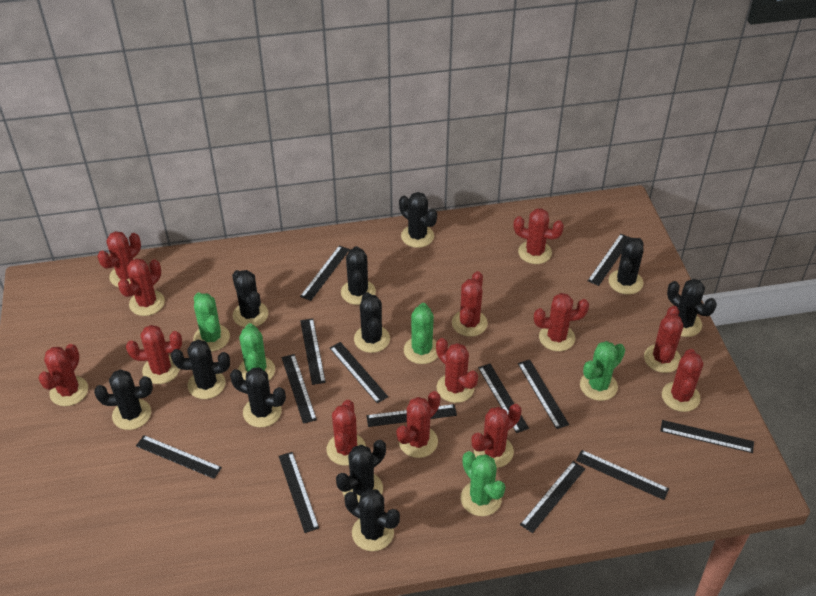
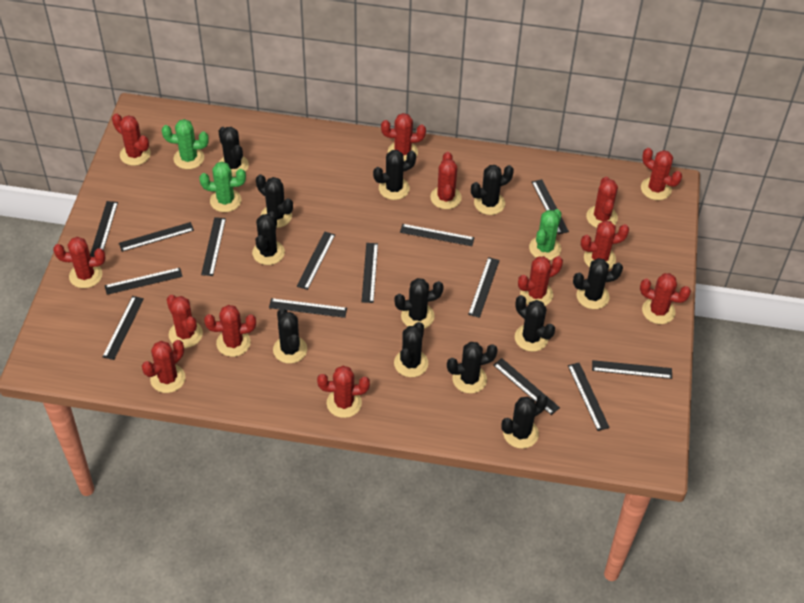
black cactus: 11 -> 12
black ruler: 13 -> 14
green cactus: 5 -> 3

